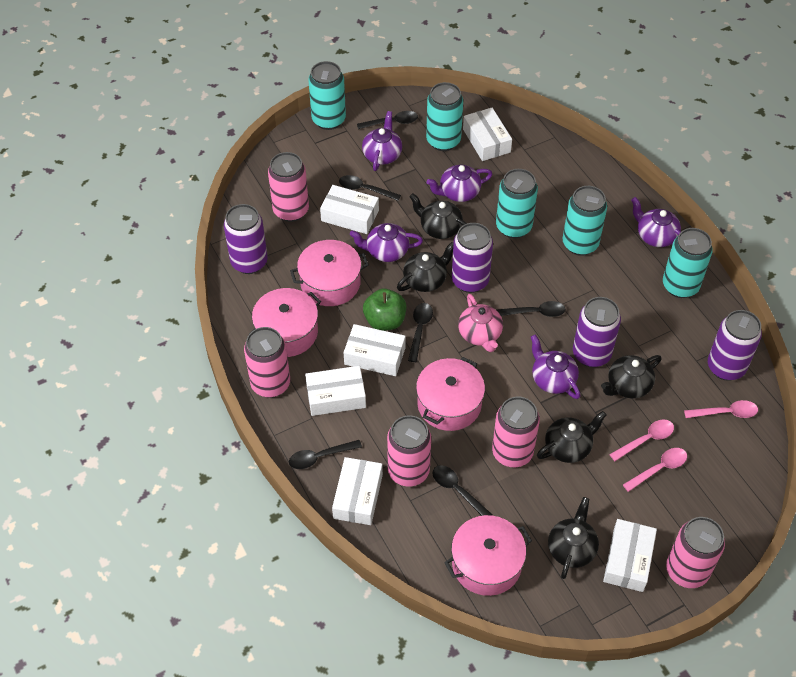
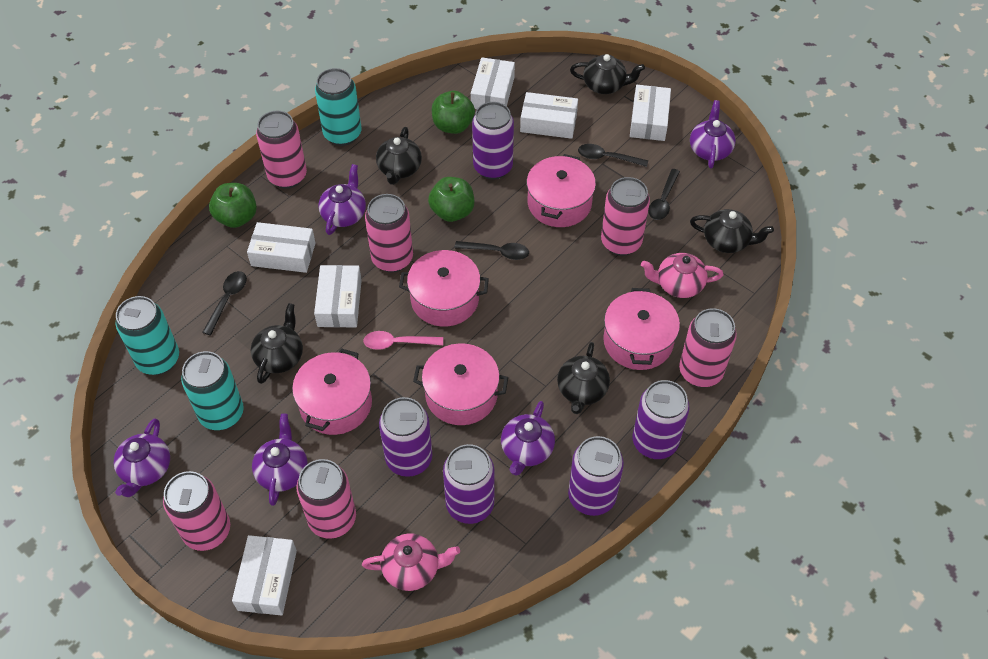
black spoon: 6 -> 4
green apple: 1 -> 3
pink can: 5 -> 6
pink pot: 4 -> 5
pink spoon: 3 -> 1
pink teapot: 1 -> 2
purple can: 4 -> 5
turquoise can: 5 -> 3

